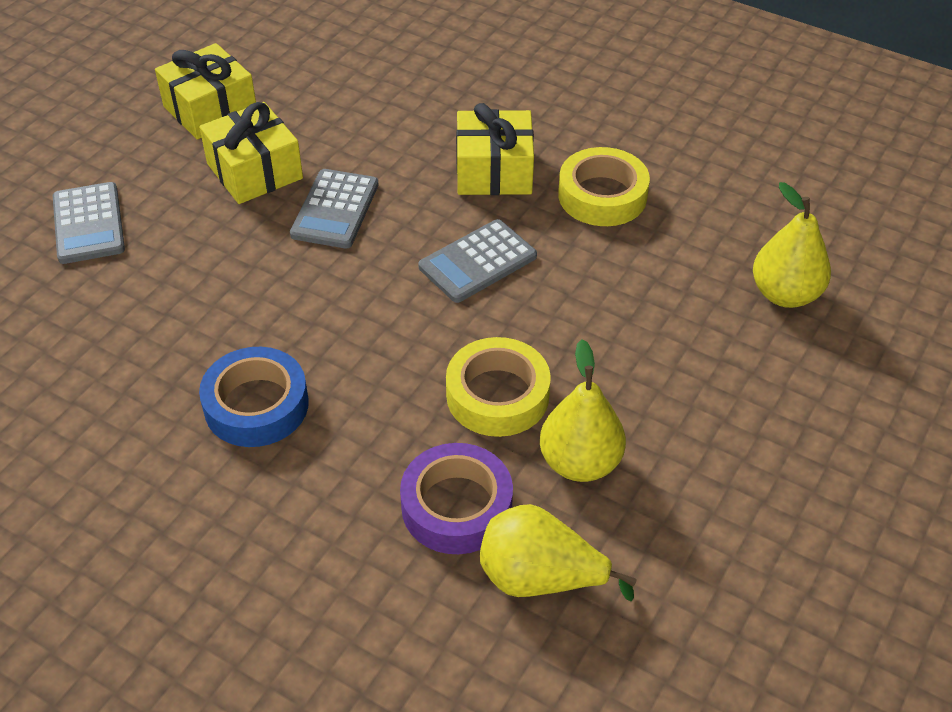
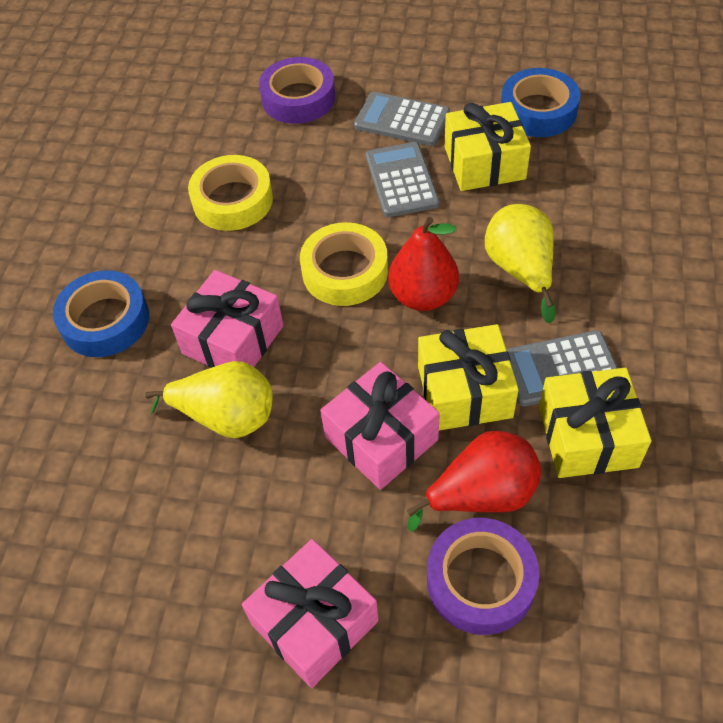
blue tape: 1 -> 2
pink gift: 0 -> 3
purple tape: 1 -> 2
red pear: 0 -> 2
yellow pear: 3 -> 2

